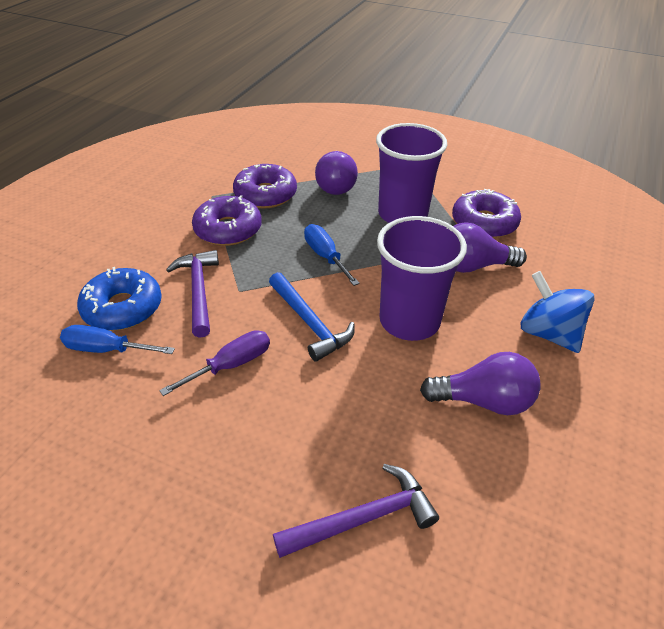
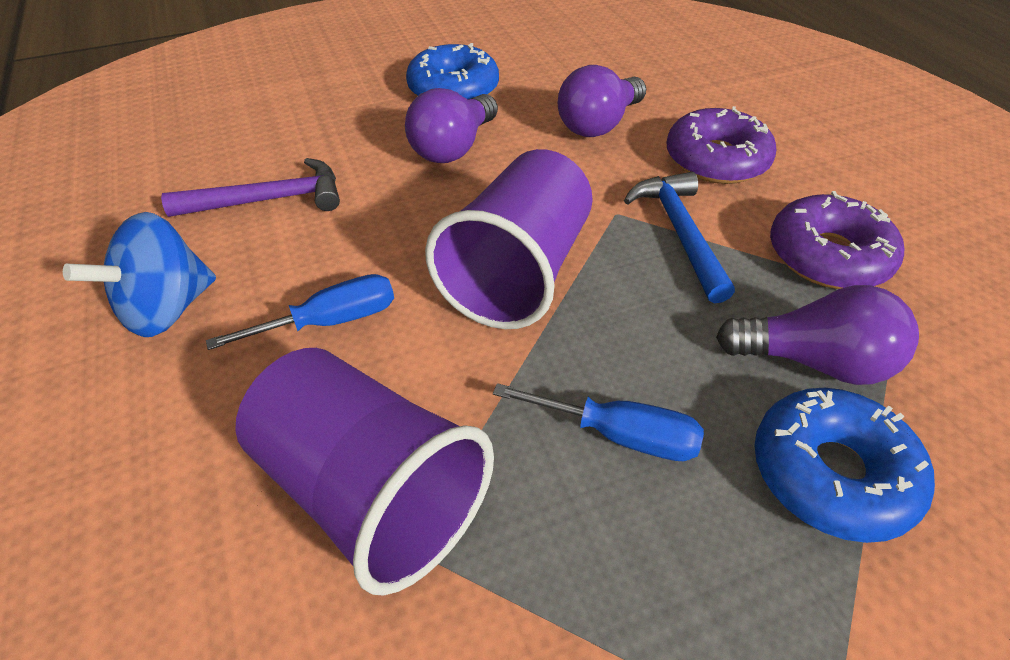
blue donut: 1 -> 2
purple donut: 3 -> 2
purple hammer: 2 -> 1
purple screwdriver: 1 -> 0

